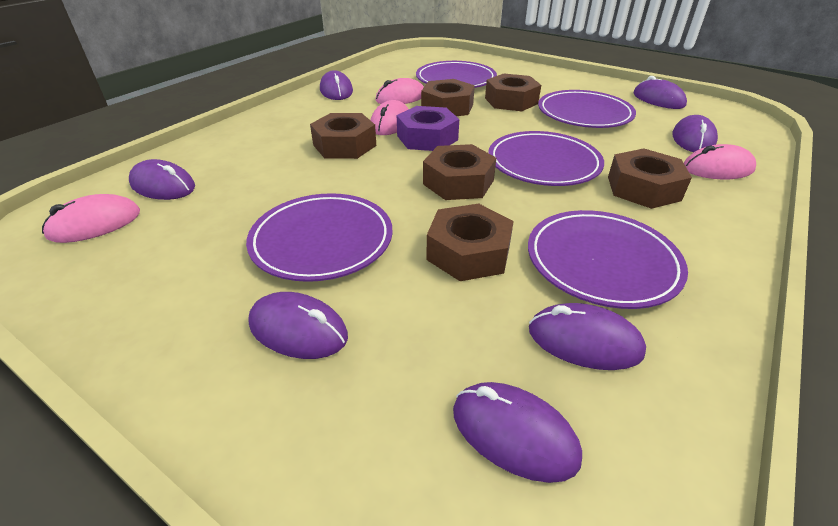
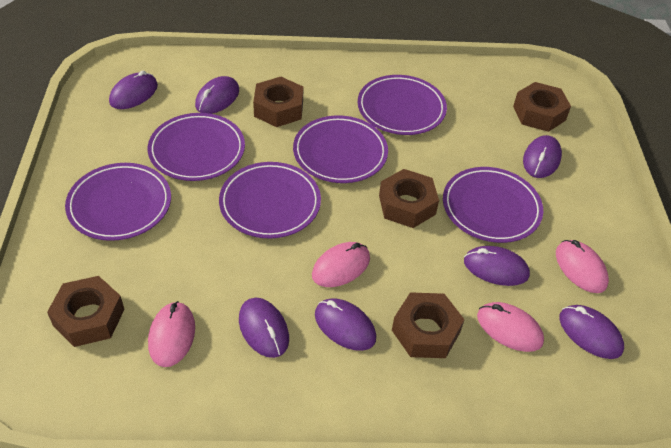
brown nut: 6 -> 5
purple nut: 1 -> 0
purple plate: 5 -> 6

